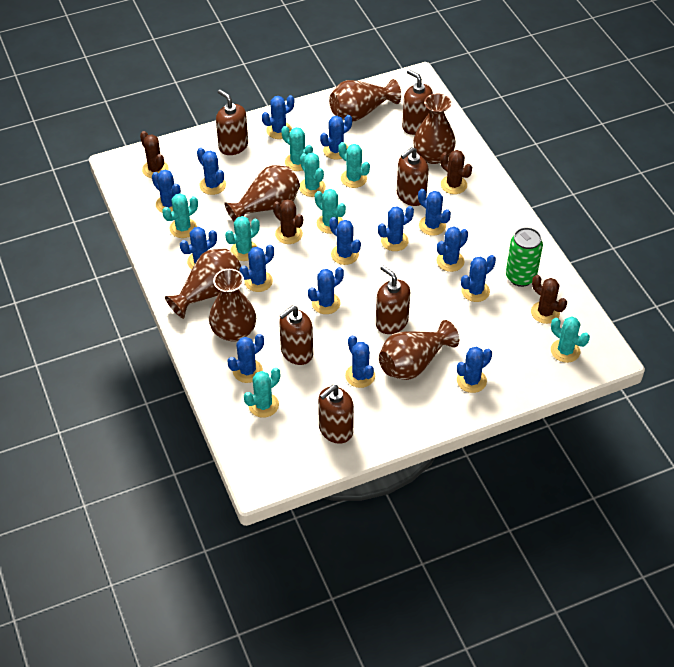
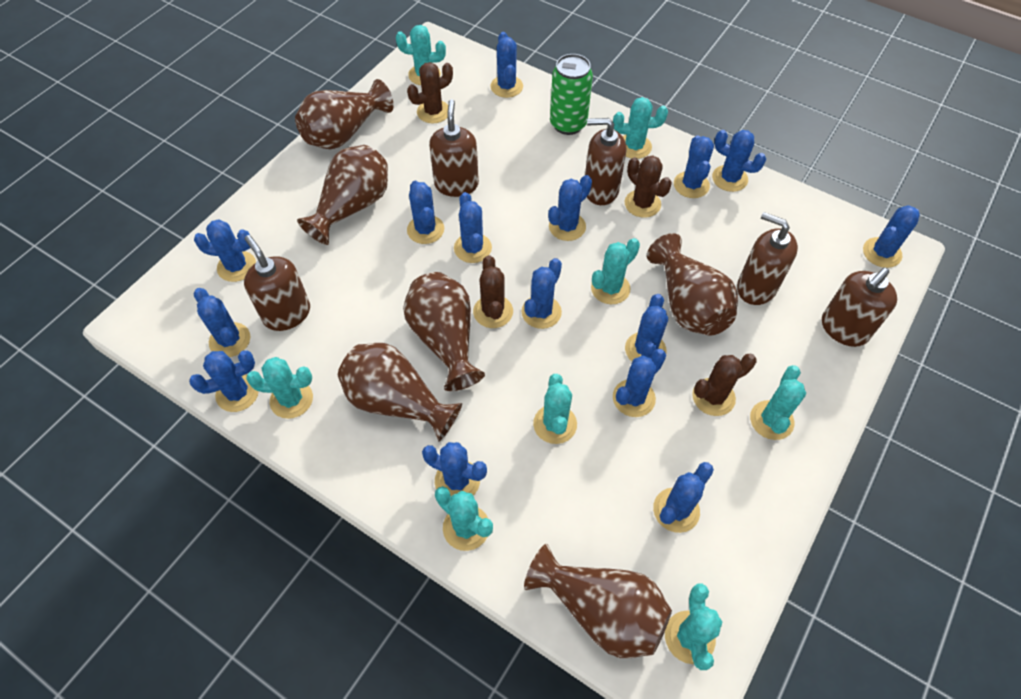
brown soap dispenser: 6 -> 5

